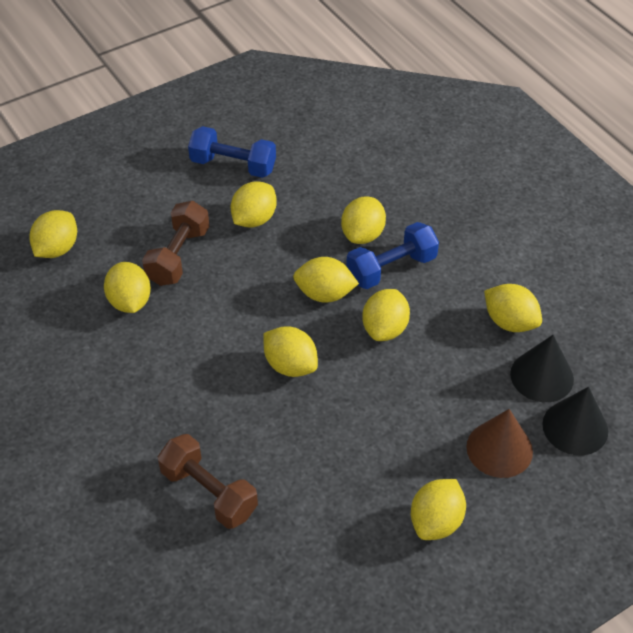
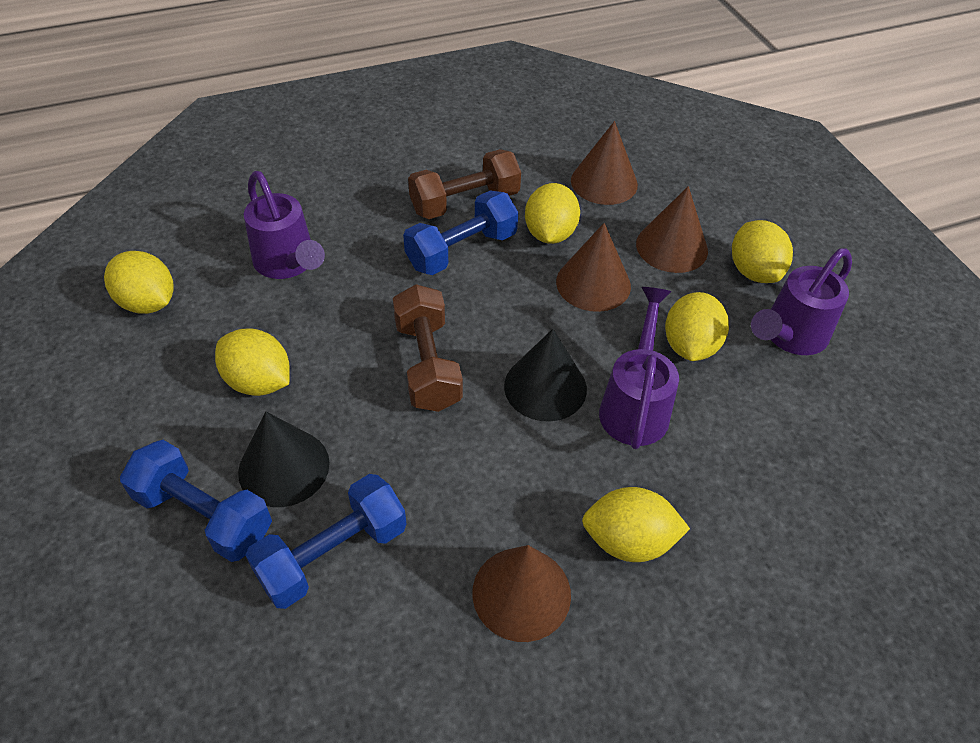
blue dumbbell: 2 -> 3
brown cone: 1 -> 4
purple watering can: 0 -> 3
yellow lemon: 9 -> 6

